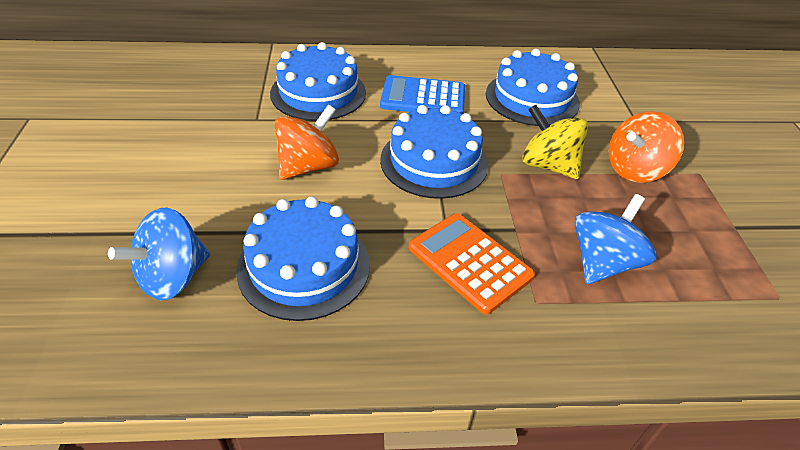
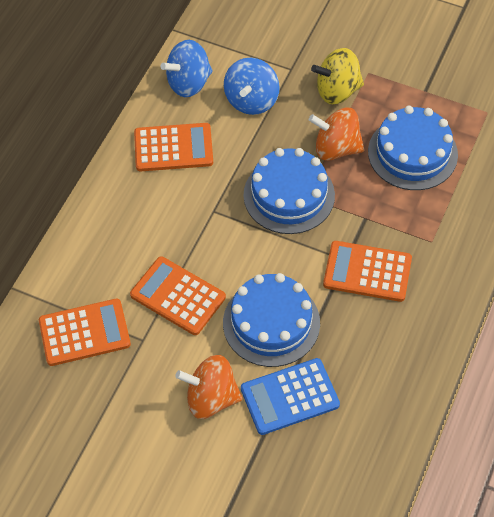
blue cake: 4 -> 3
orange calculator: 1 -> 4

